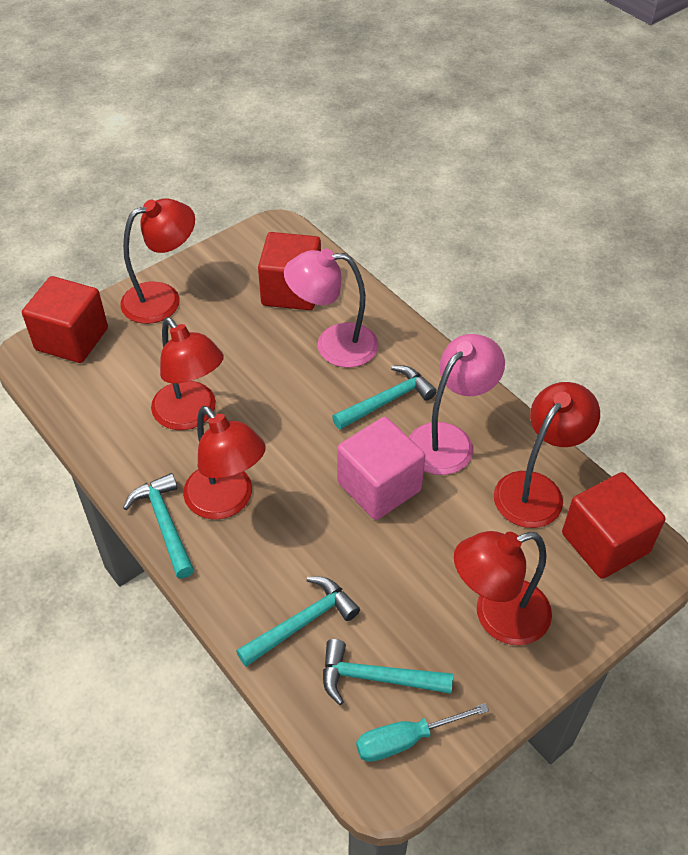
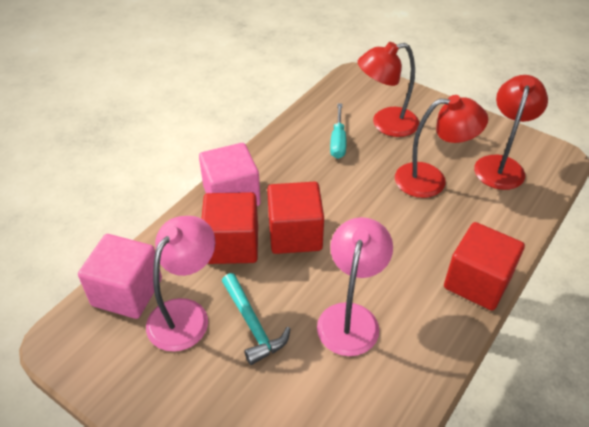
pink cube: 1 -> 2
red lamp: 5 -> 3
turquoise hammer: 4 -> 1

